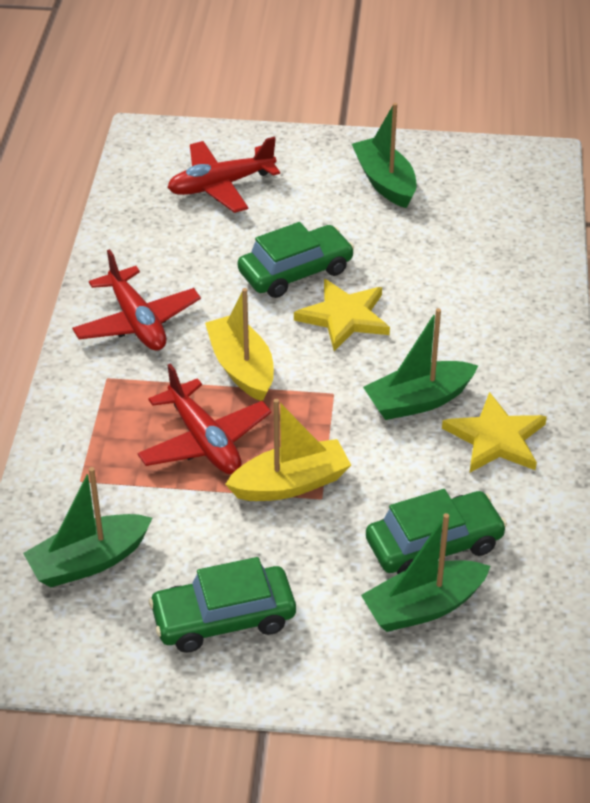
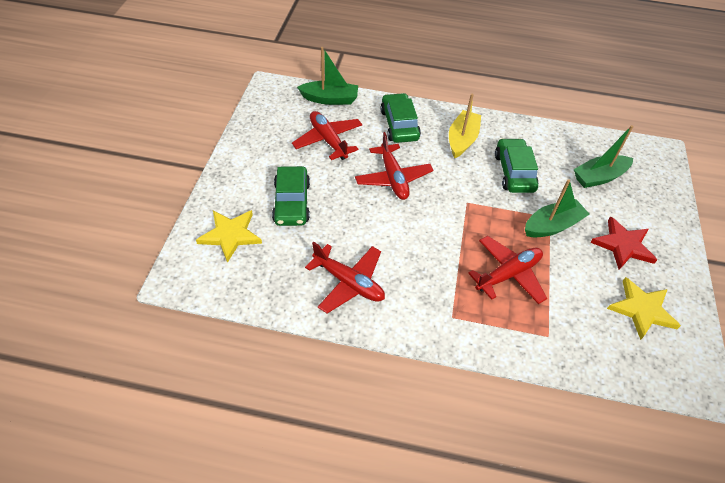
green boat: 4 -> 3
red plane: 3 -> 4
red star: 0 -> 1
yellow boat: 2 -> 1

